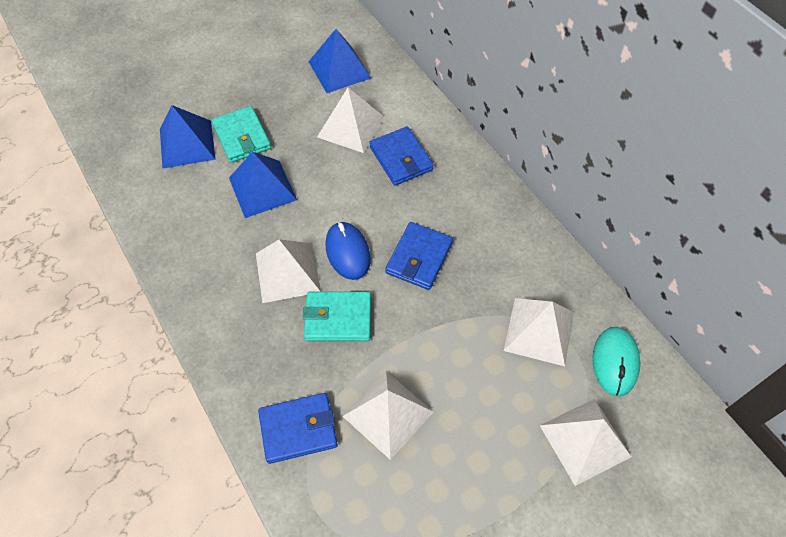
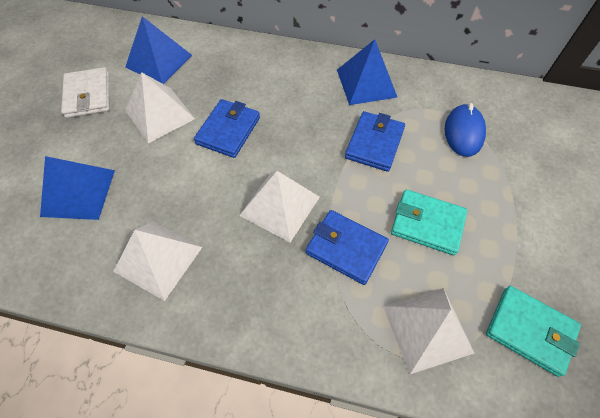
turquoise mouse: 1 -> 0
white pyramid: 5 -> 4
white wallet: 0 -> 1

